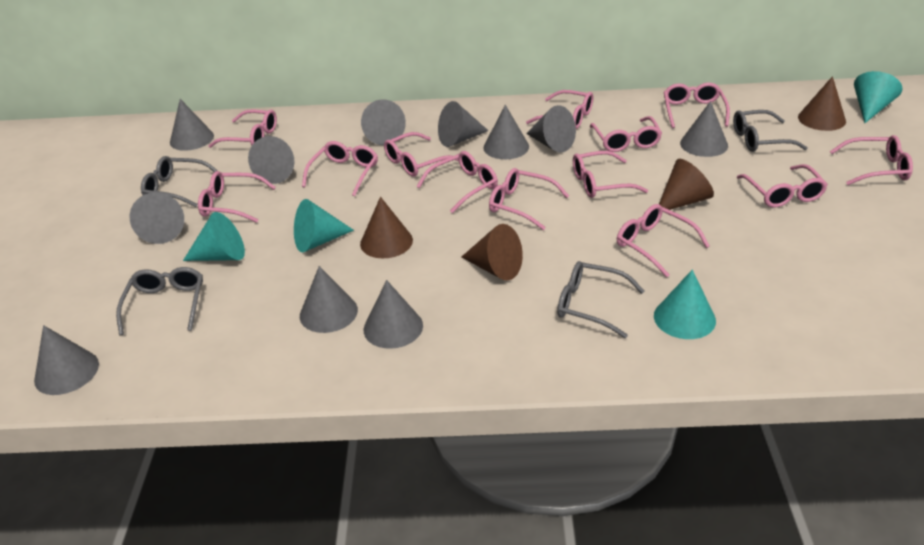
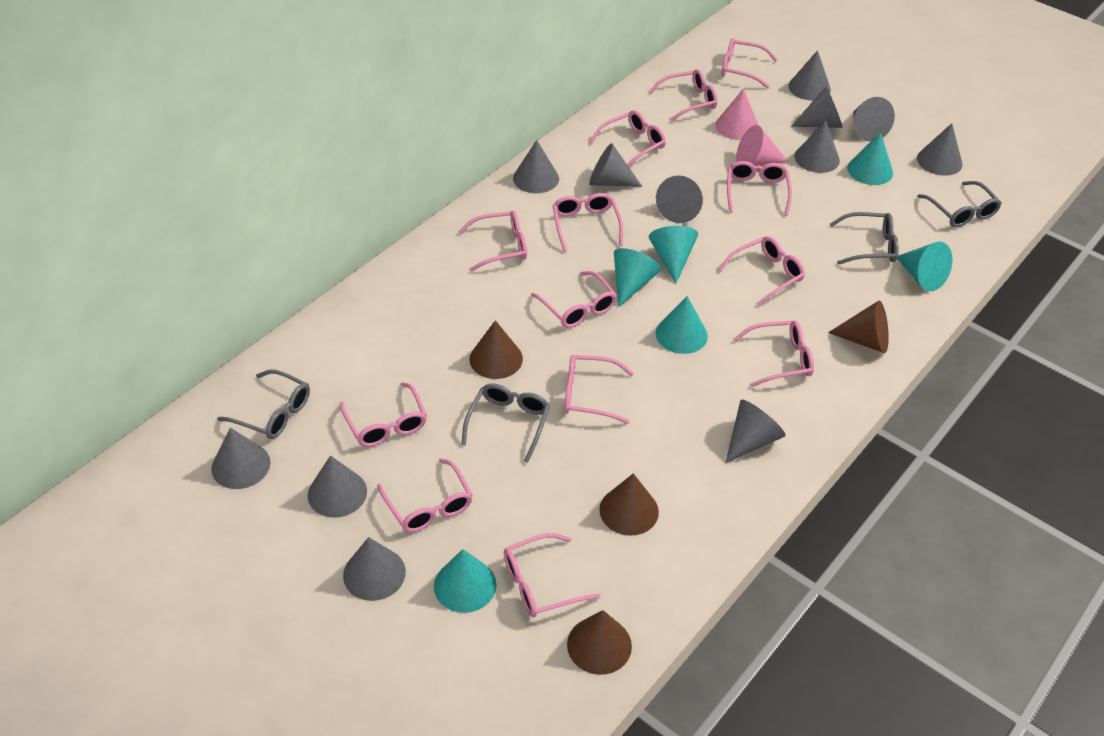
grey cone: 11 -> 12
pink cone: 0 -> 2
turquoise cone: 4 -> 6

